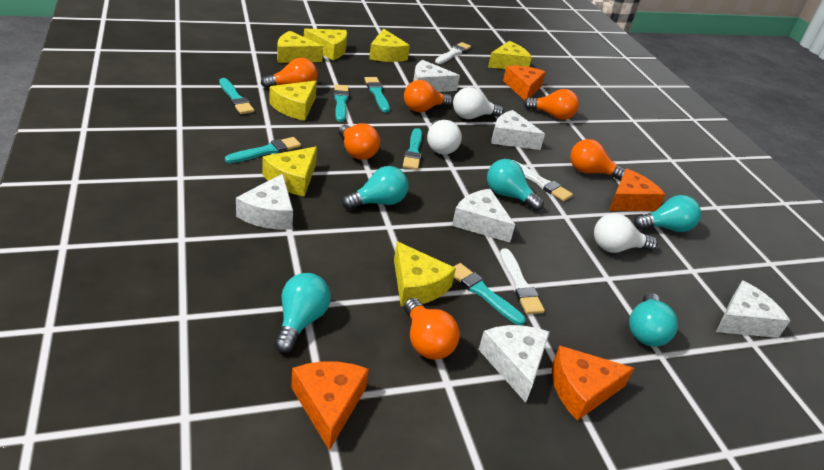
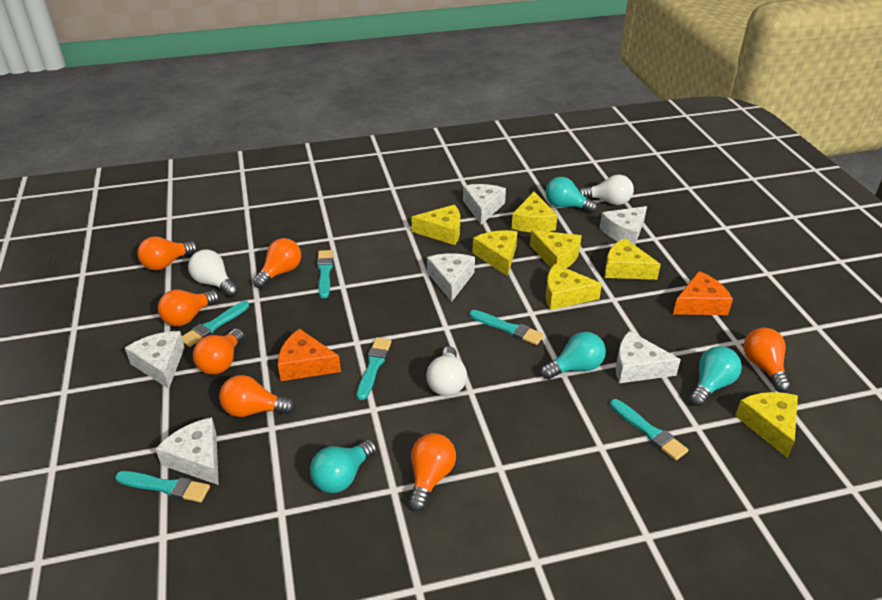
orange cheese: 4 -> 2
orange light bulb: 6 -> 7
turquoise light bulb: 5 -> 4
white brush: 3 -> 0

